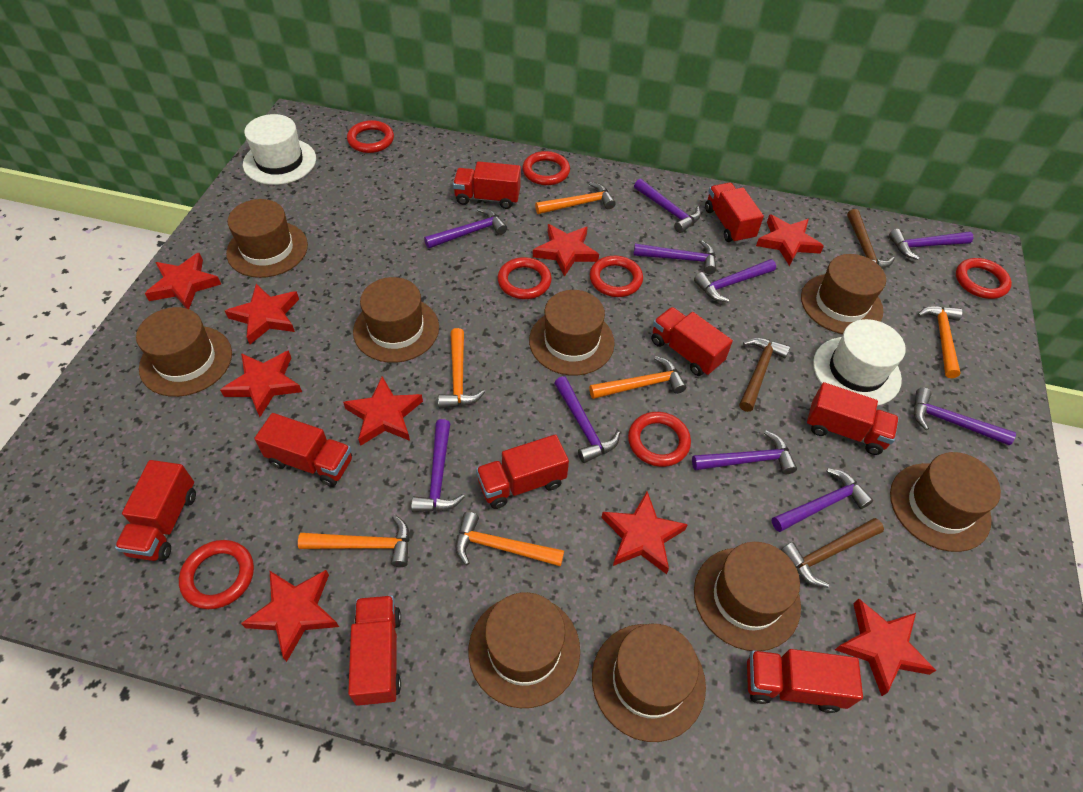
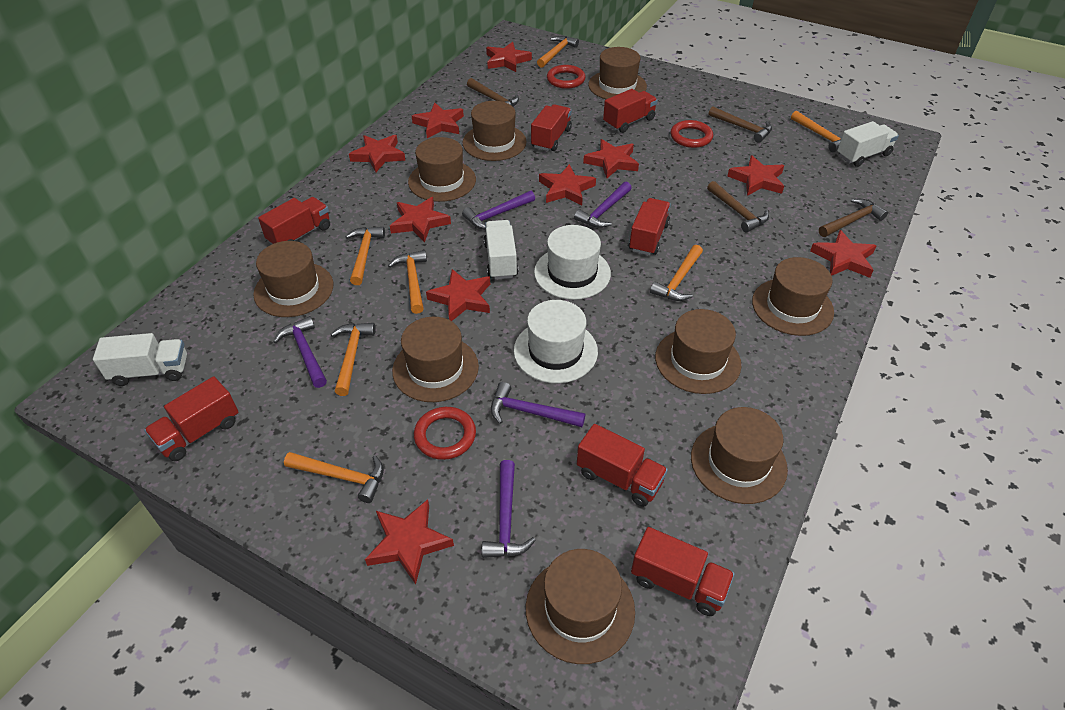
brown hammer: 3 -> 4
orange hammer: 6 -> 7
purple hammer: 10 -> 5
red ring: 7 -> 3
red star: 9 -> 10
red truck: 9 -> 7
white truck: 0 -> 3

